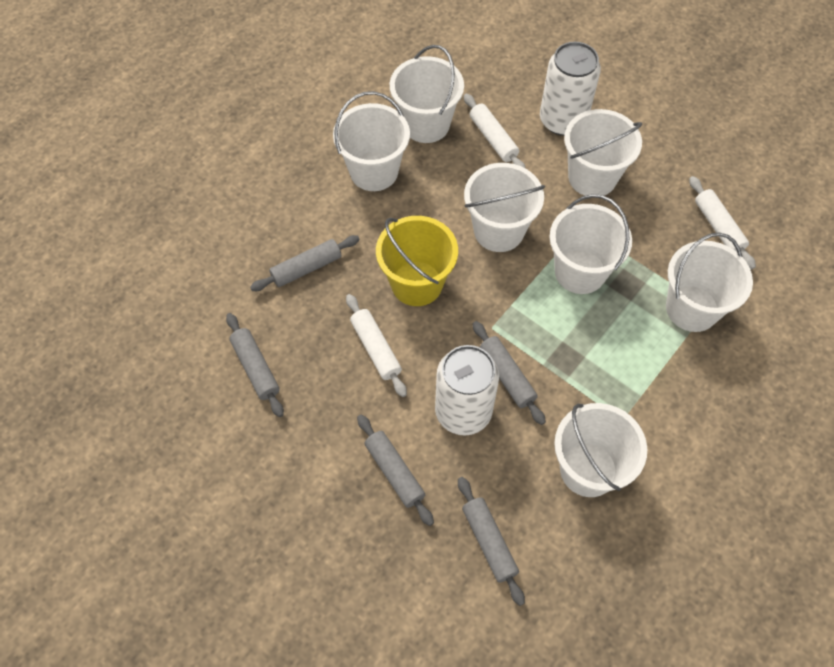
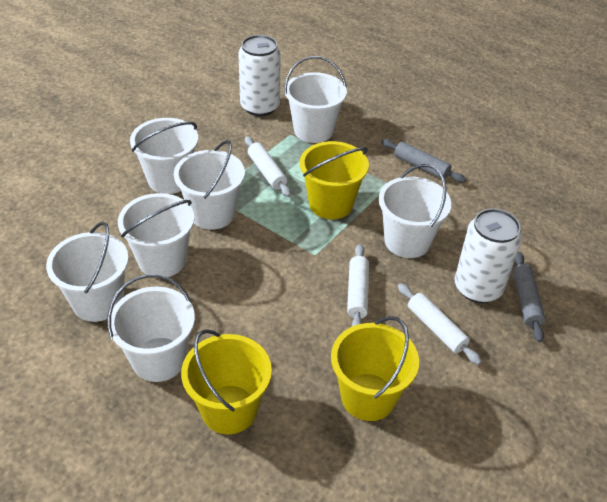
grey rolling pin: 5 -> 2
yellow bucket: 1 -> 3

